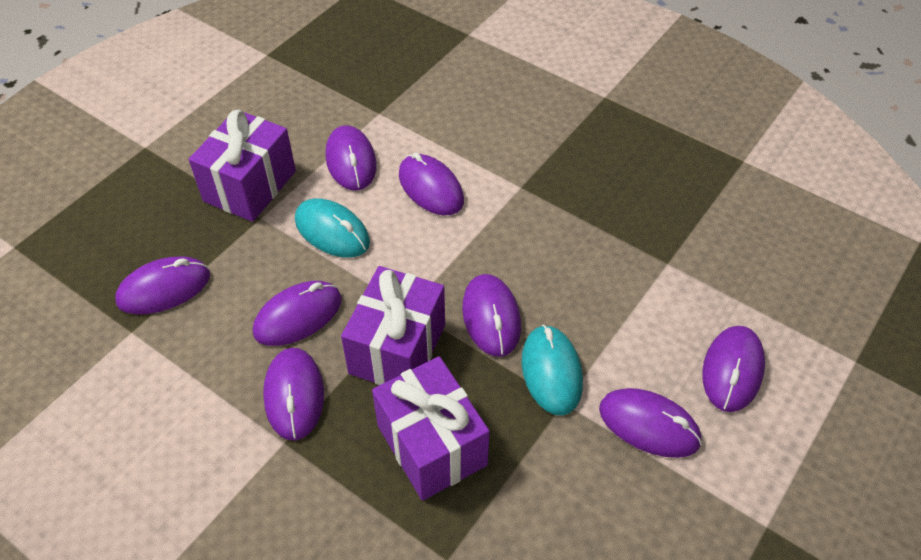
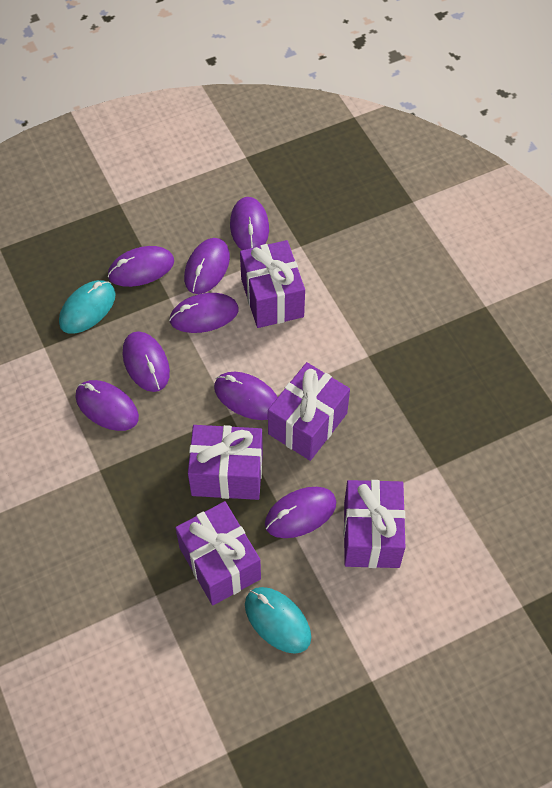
purple gift: 3 -> 5

